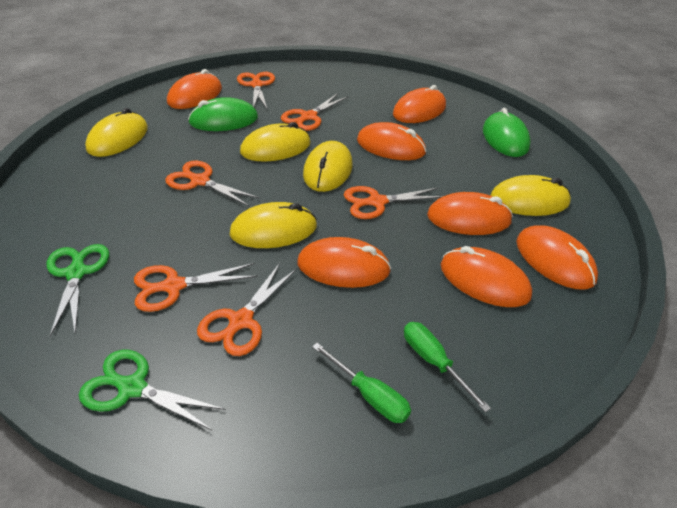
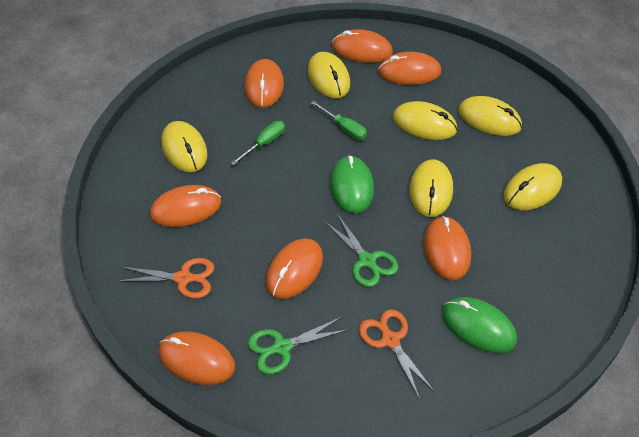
orange scissors: 6 -> 2
yellow mouse: 5 -> 6

